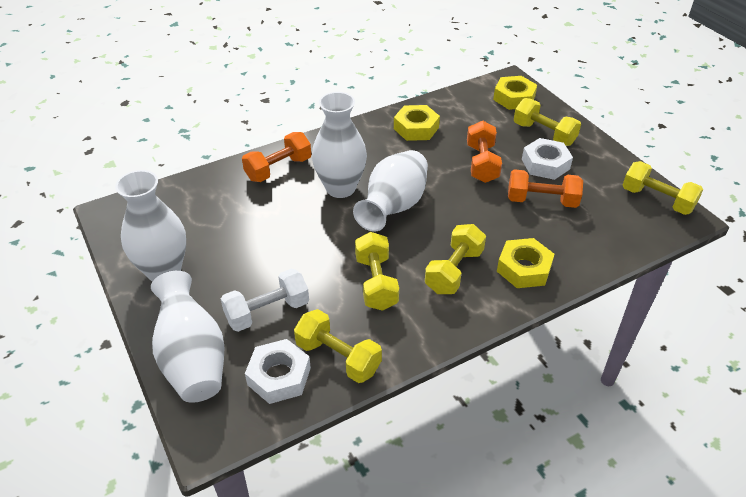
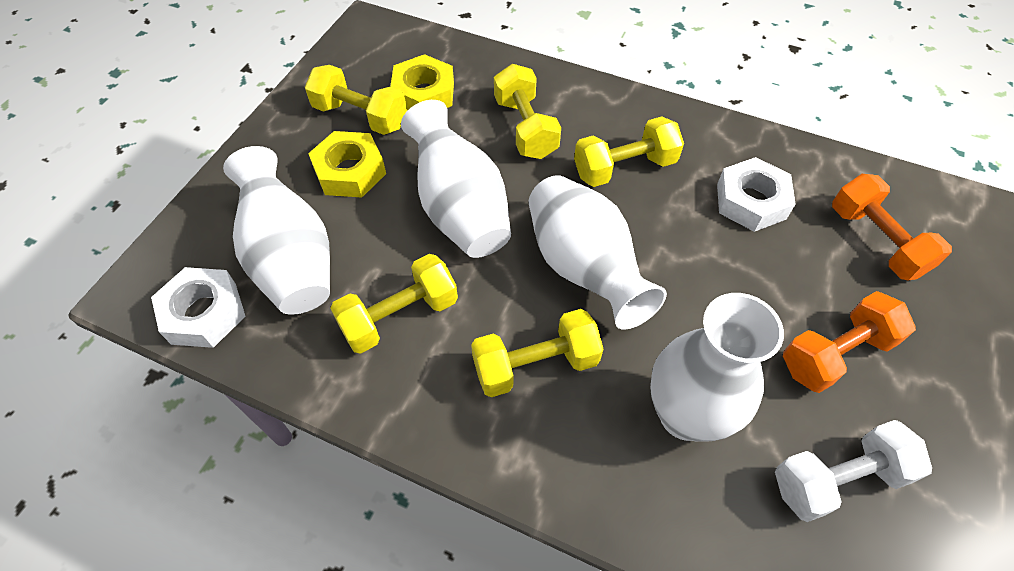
orange dumbbell: 3 -> 2
yellow nut: 3 -> 2

